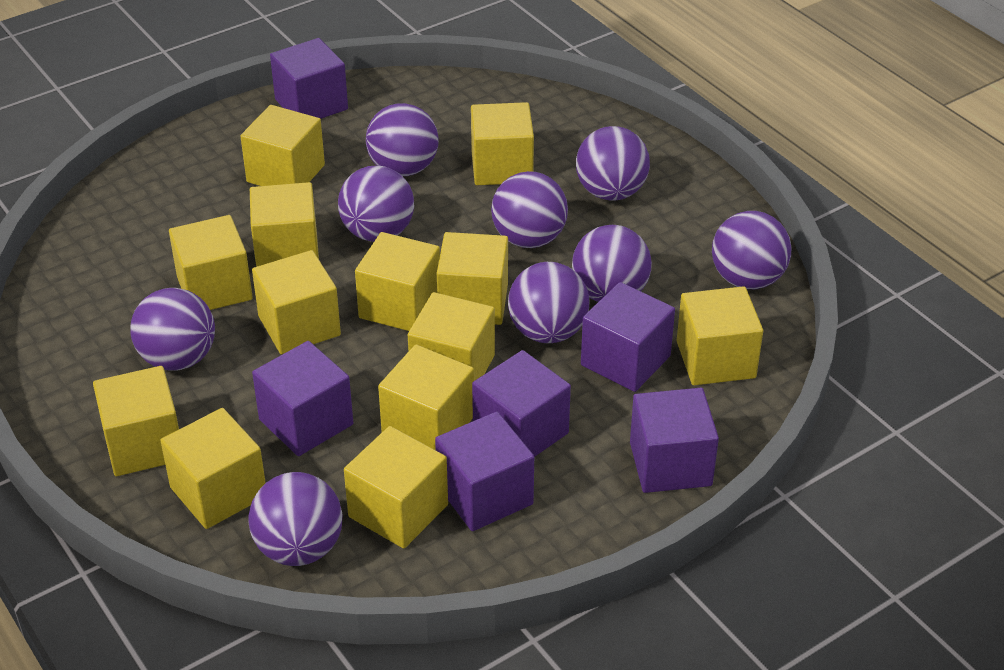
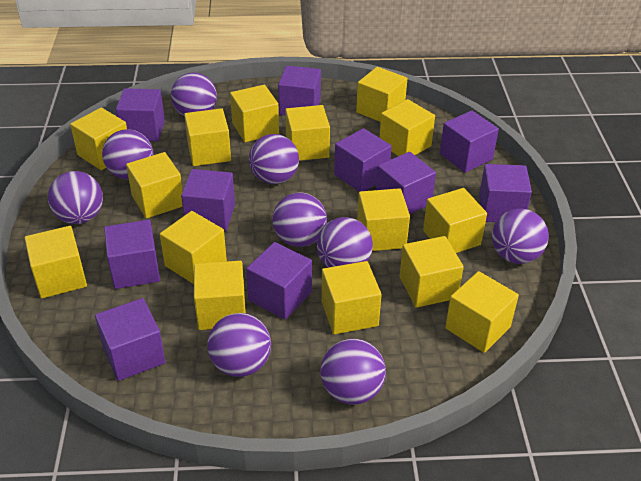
purple cube: 6 -> 10
yellow cube: 13 -> 15

